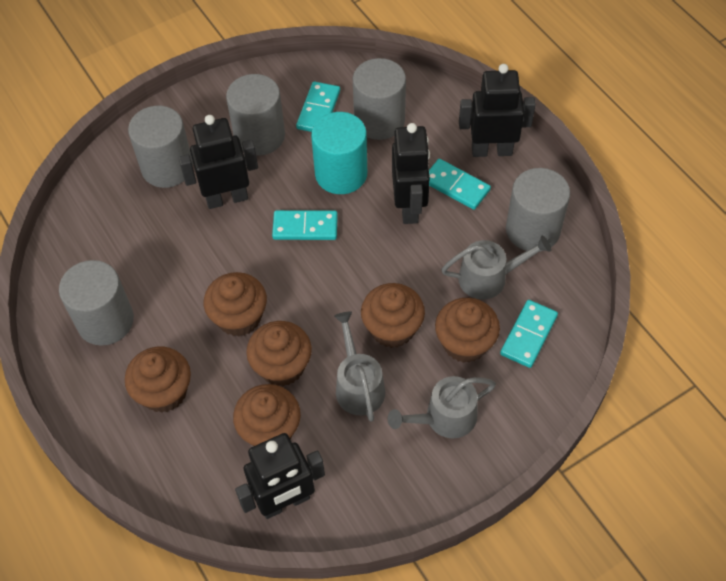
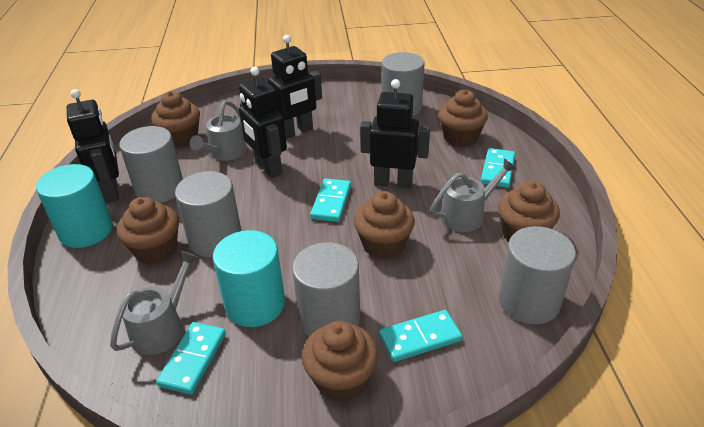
turquoise cylinder: 1 -> 2

